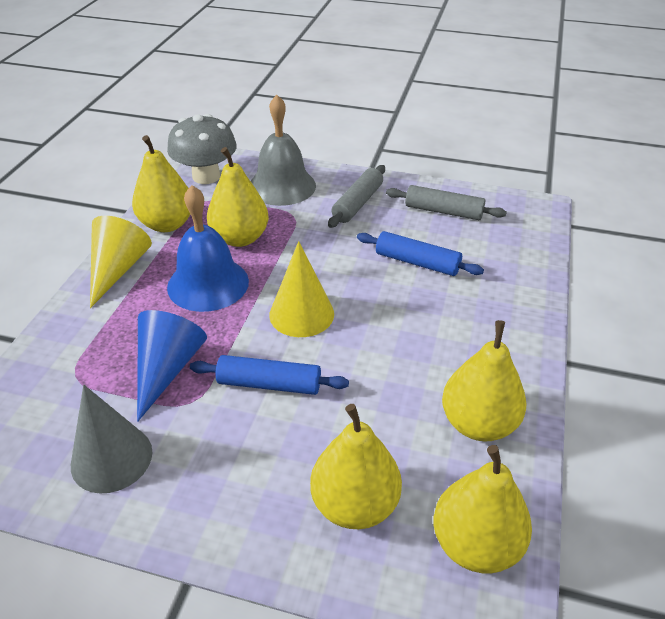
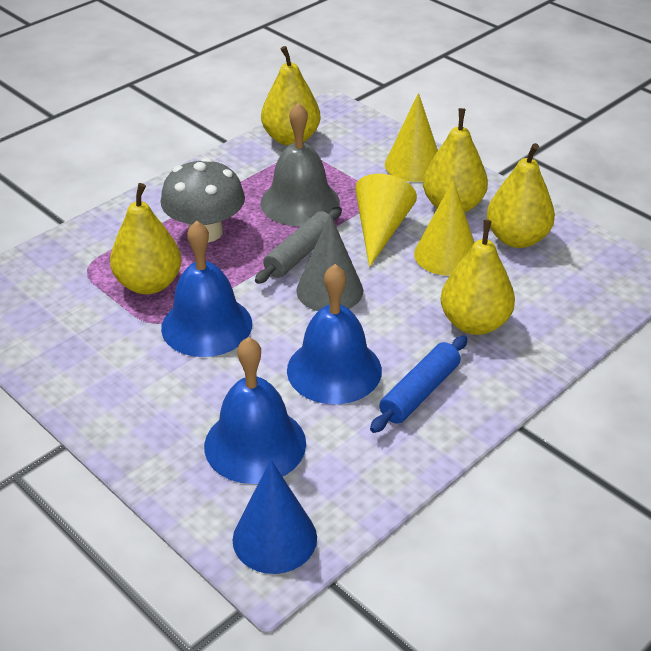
blue bell: 1 -> 3
blue rolling pin: 2 -> 1
grey rolling pin: 2 -> 1
yellow cone: 2 -> 3

